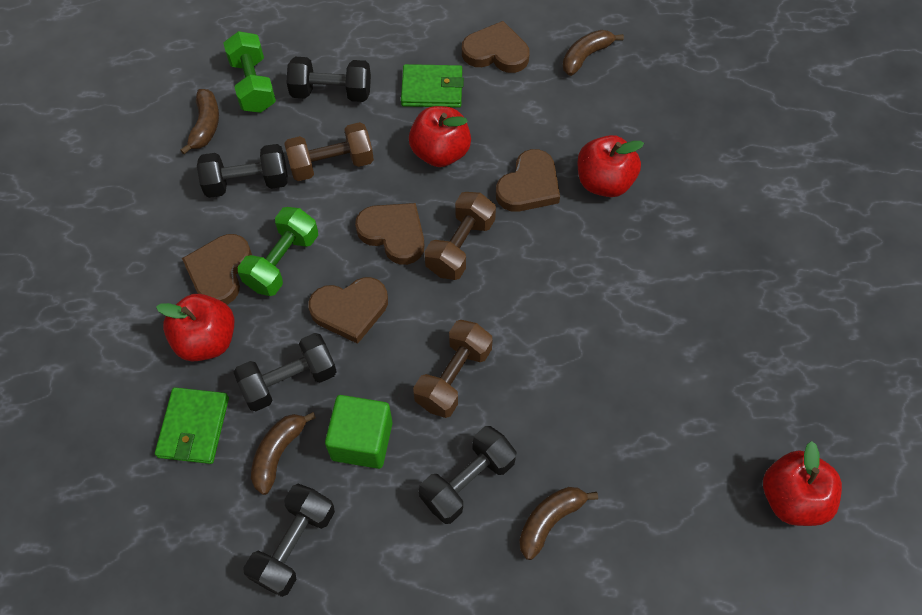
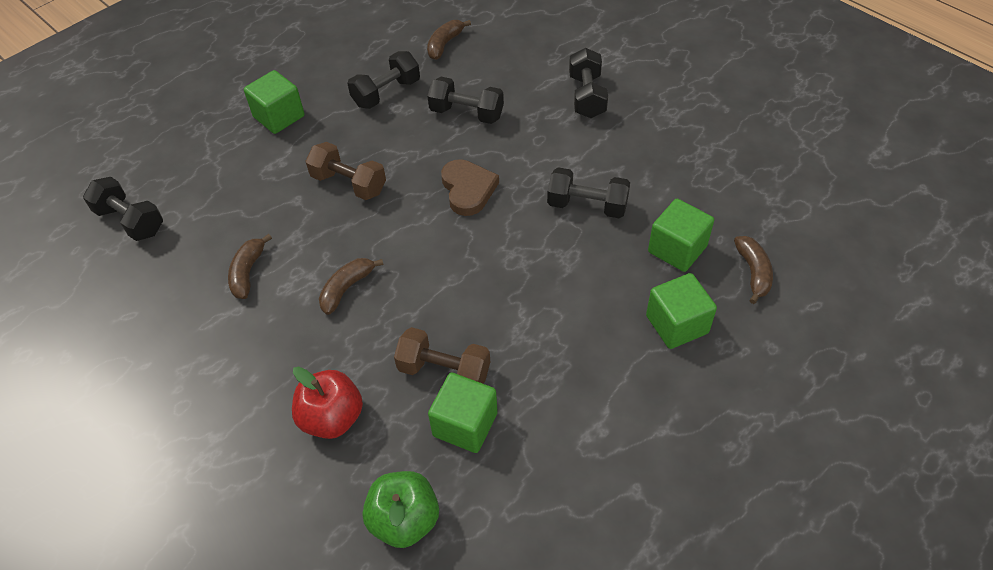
brown dumbbell: 3 -> 2
brown heart: 5 -> 1
green apple: 0 -> 1
green cube: 1 -> 4
green dumbbell: 2 -> 0
green wallet: 2 -> 0
red apple: 4 -> 1

